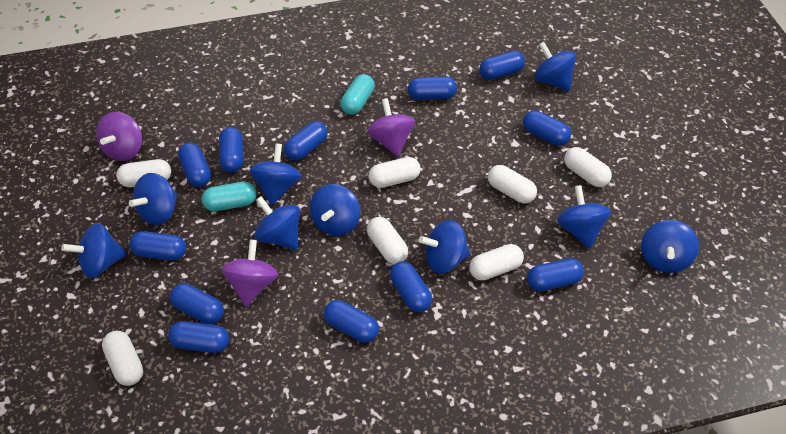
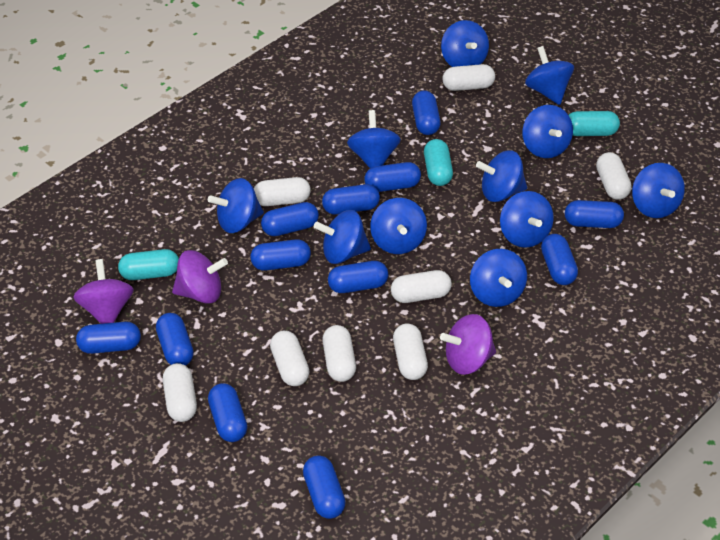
blue spinning top: 9 -> 11
turquoise capsule: 2 -> 3
white capsule: 7 -> 8

